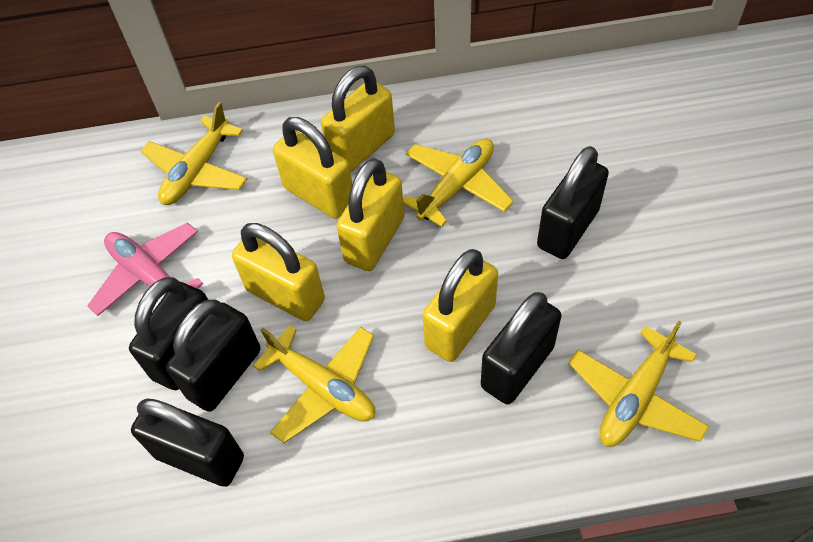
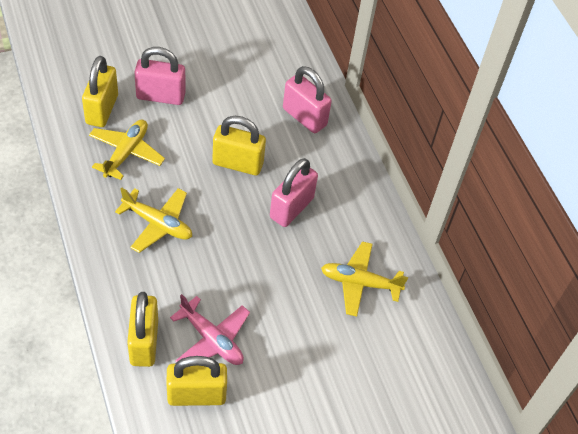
black padlock: 5 -> 0
pink padlock: 0 -> 3
yellow padlock: 5 -> 4
yellow plane: 4 -> 3

